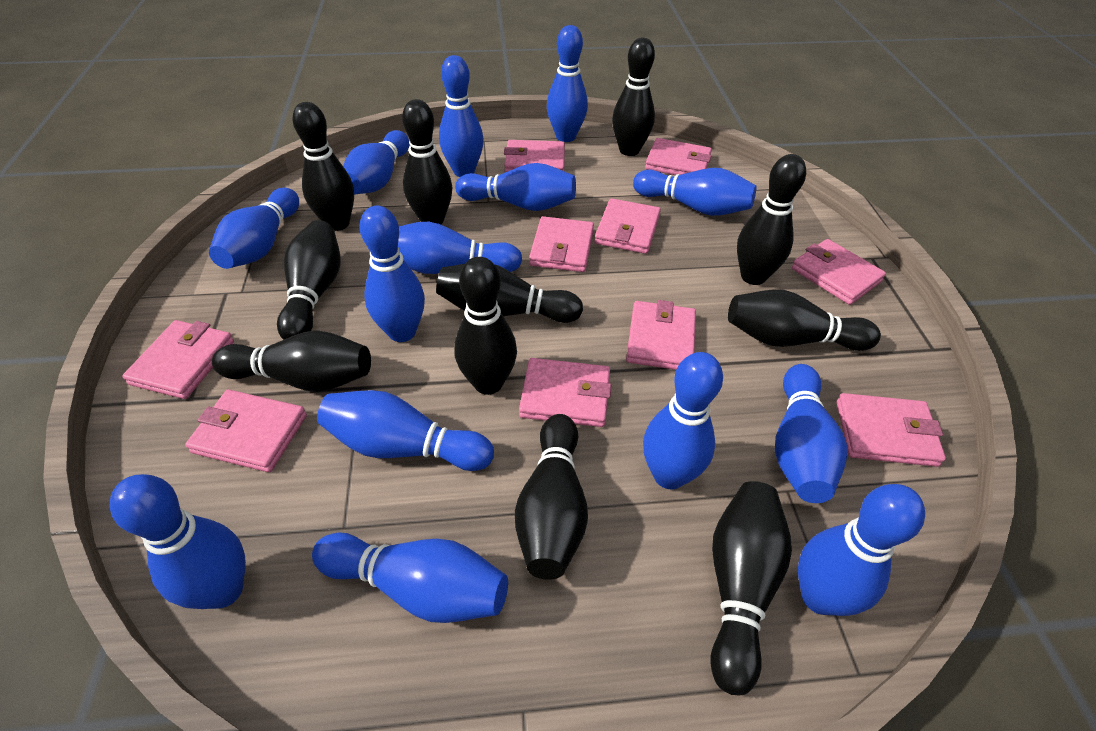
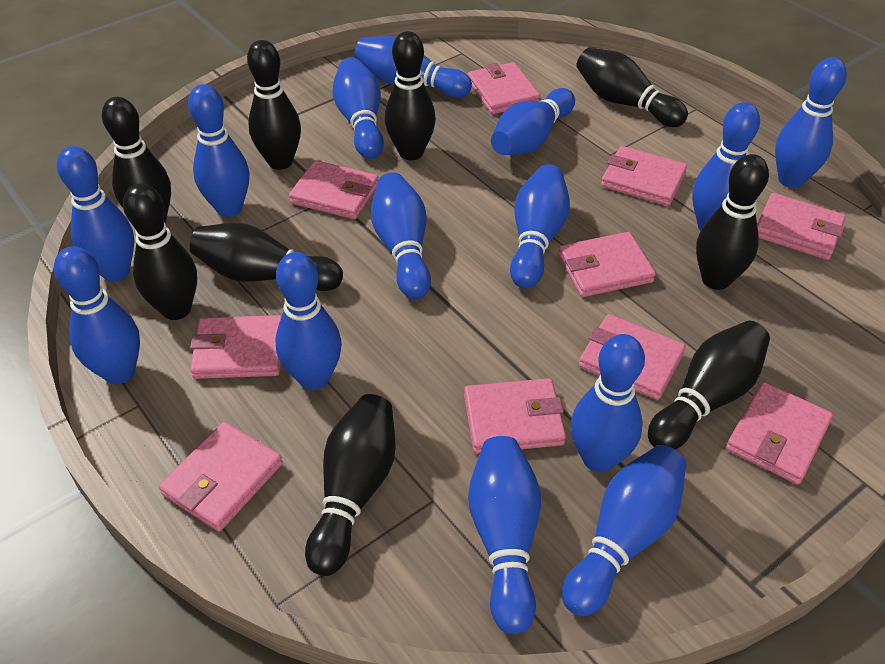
black bowling pin: 11 -> 9

